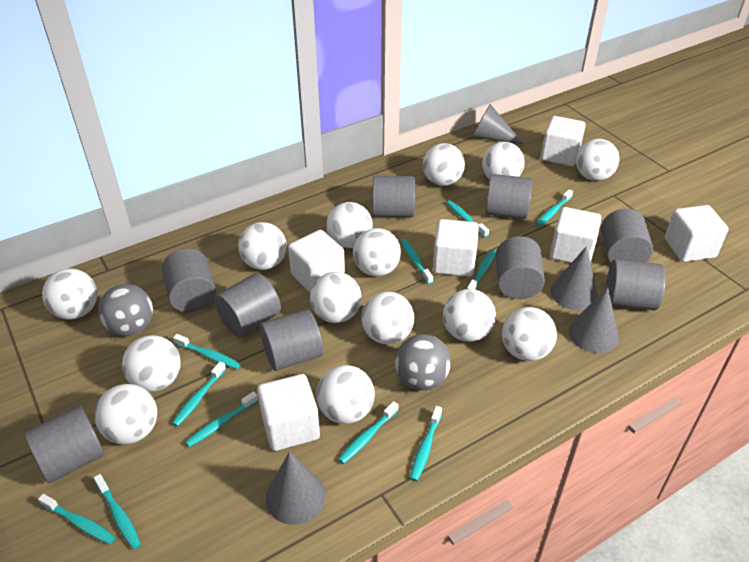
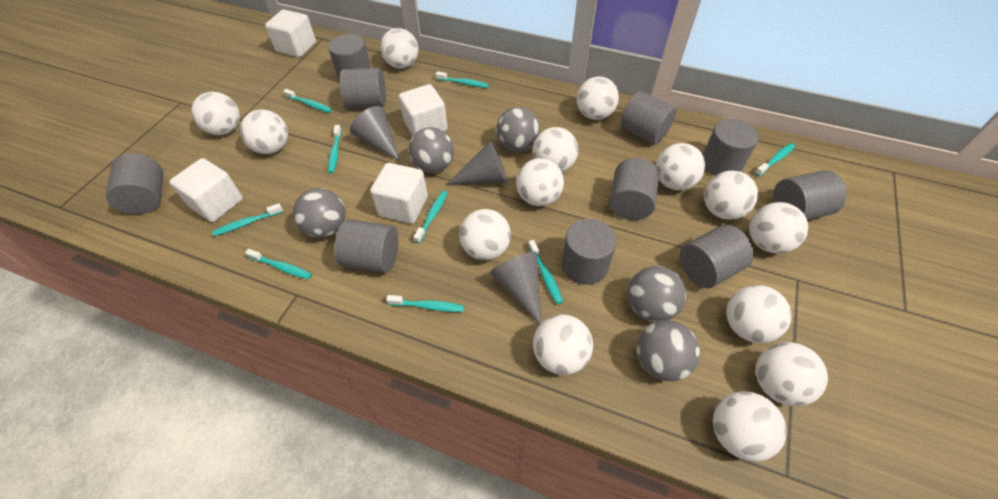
grey ball: 2 -> 5
grey cone: 4 -> 3
grey cylinder: 9 -> 10
turquoise toothbrush: 11 -> 9
white cube: 6 -> 4

